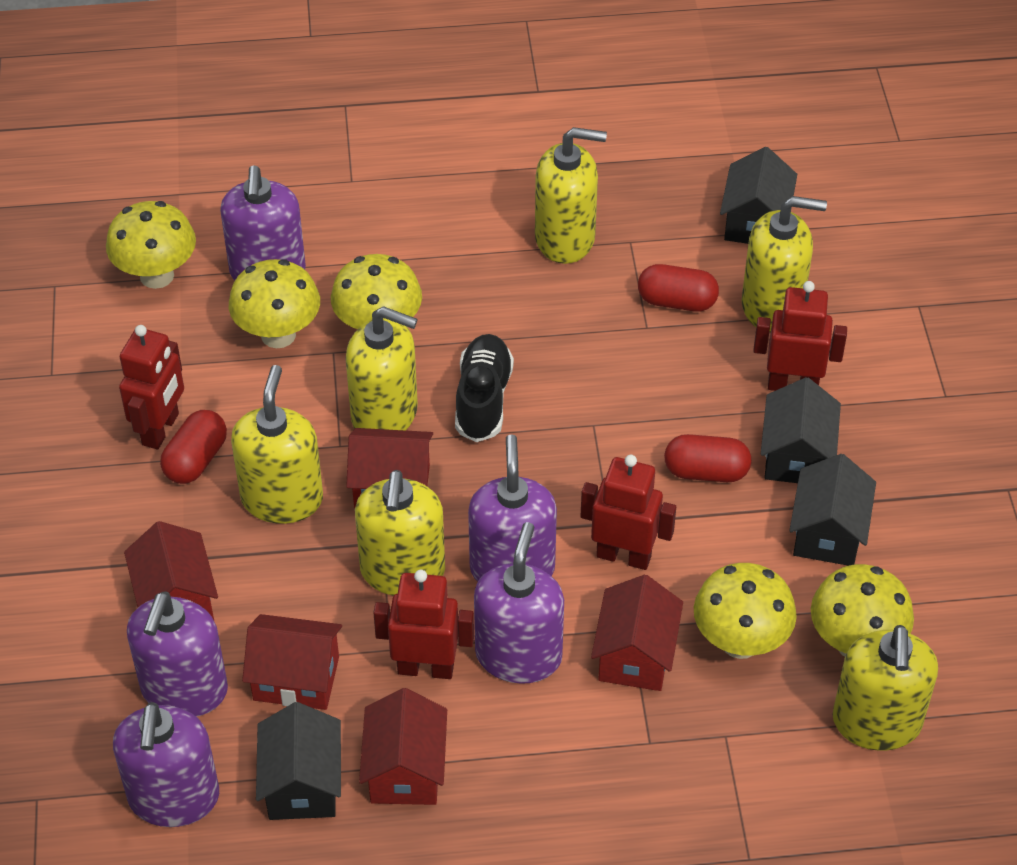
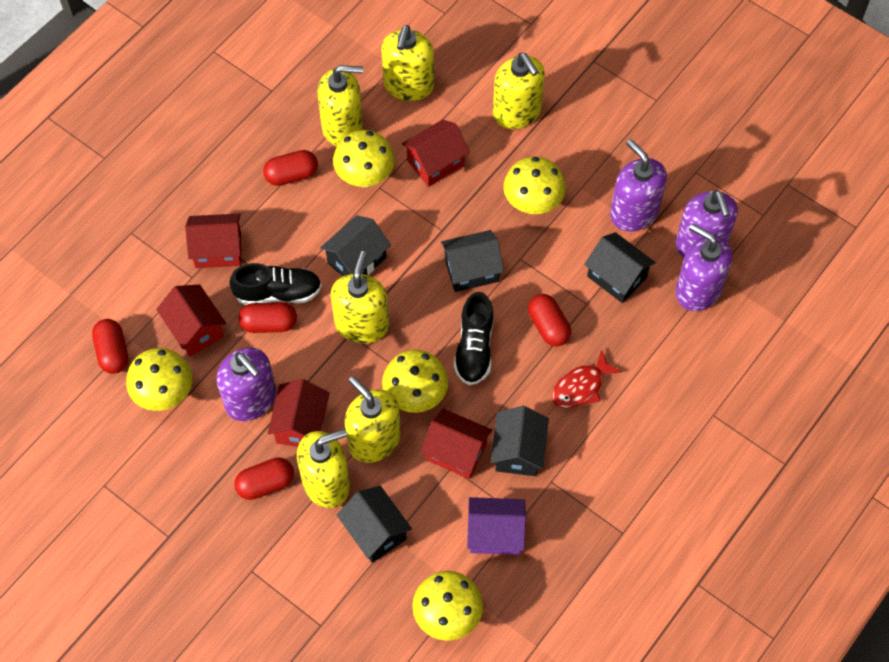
black house: 4 -> 5
black shoe: 1 -> 2
purple house: 0 -> 1
purple soap dispenser: 5 -> 4
red capsule: 3 -> 5
red fish: 0 -> 1
red robot: 4 -> 0

